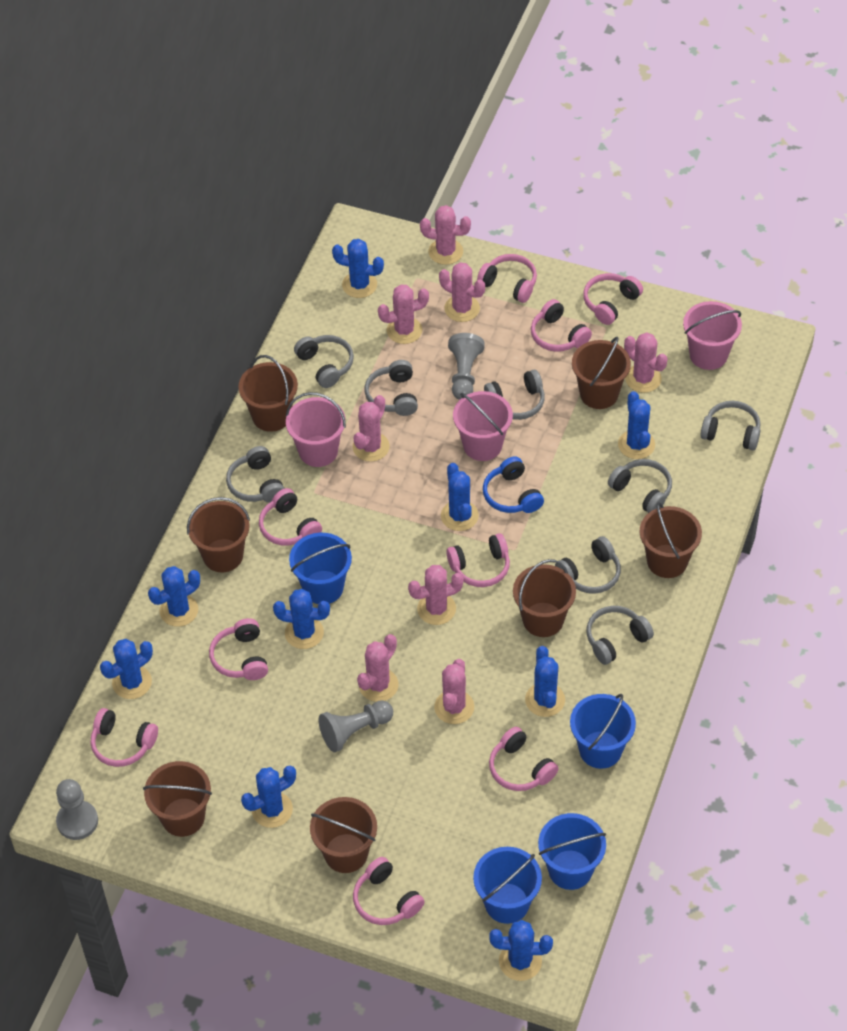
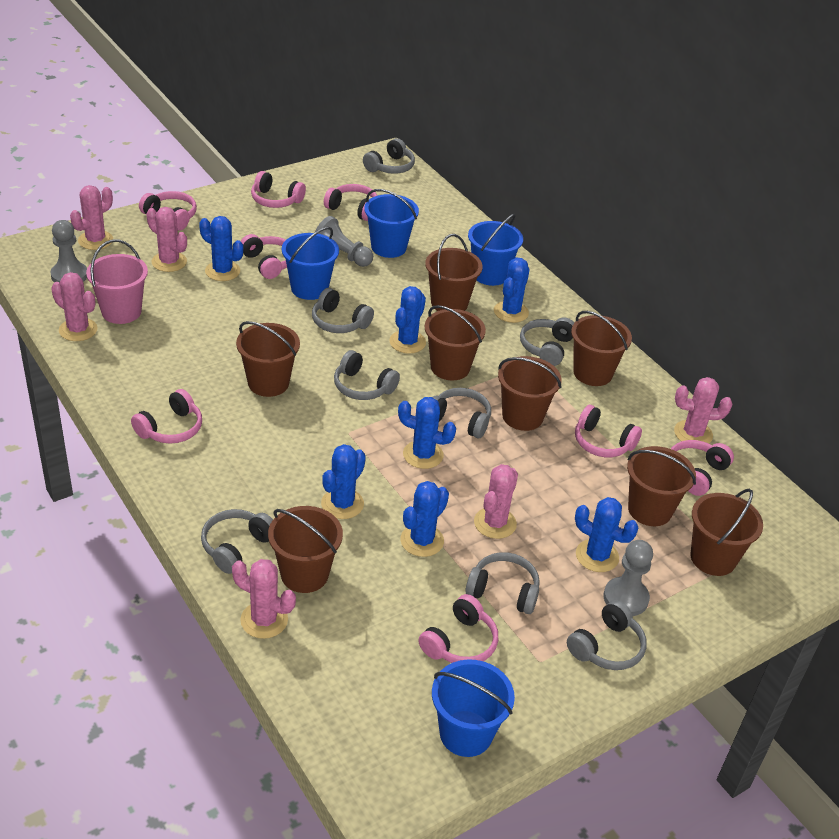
blue cactus: 9 -> 7
blue headphones: 1 -> 0
brown bucket: 7 -> 8
pink bucket: 3 -> 1
pink cactus: 8 -> 6
pink headphones: 9 -> 8

